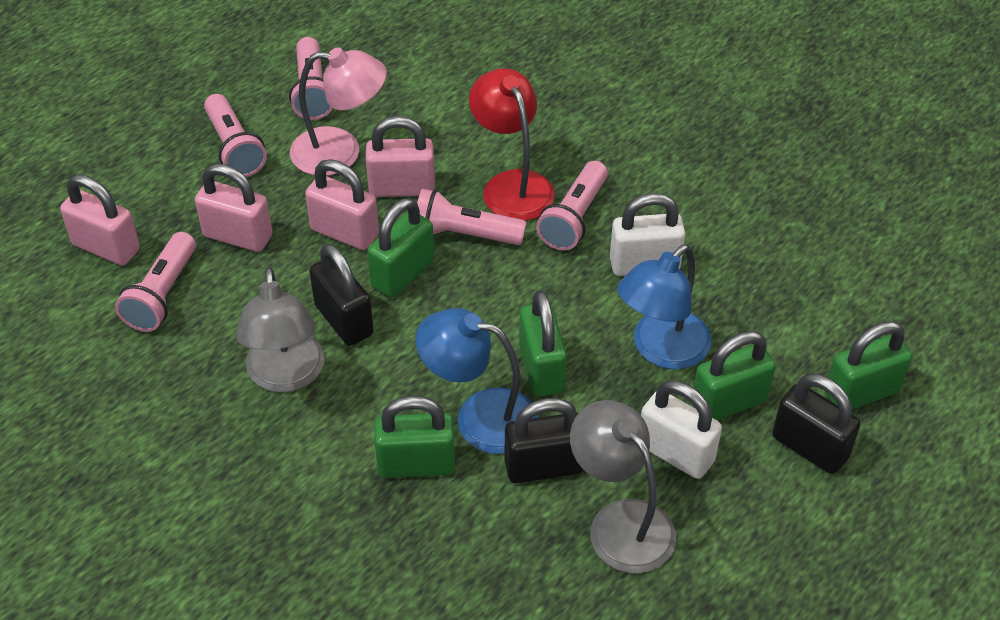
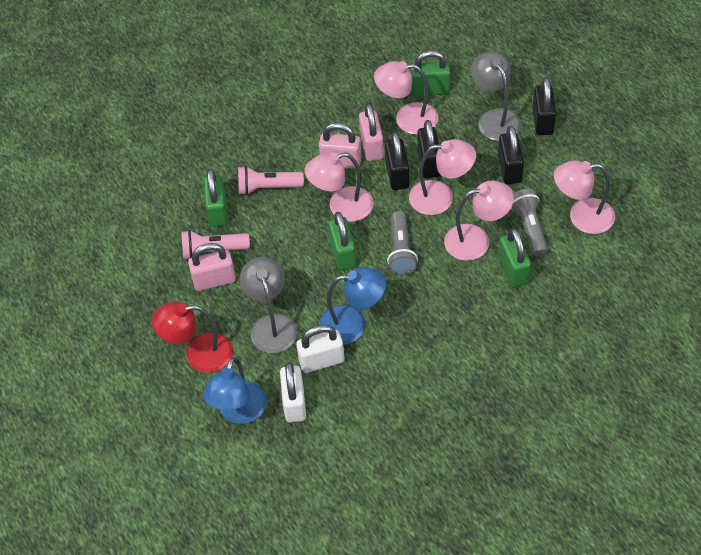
black padlock: 3 -> 4
green padlock: 5 -> 4
grey flashlight: 0 -> 2
pink flashlight: 5 -> 2
pink lamp: 1 -> 5
pink padlock: 4 -> 3

